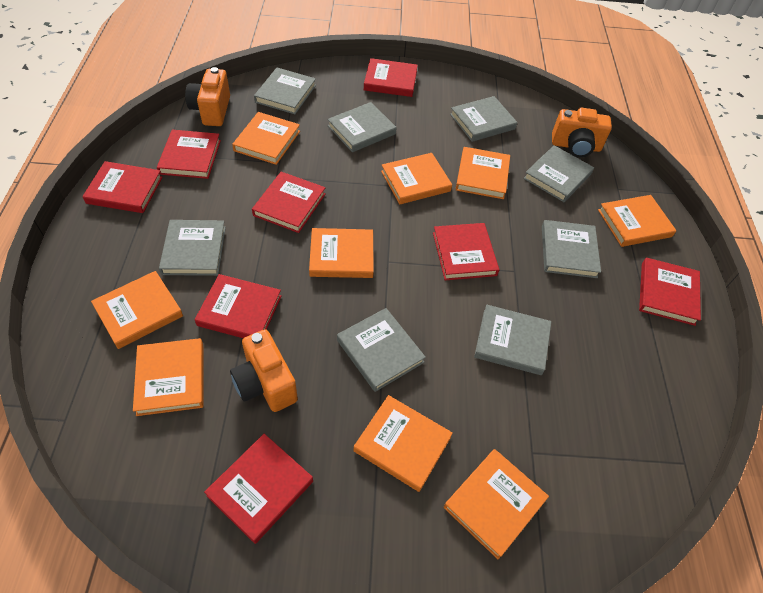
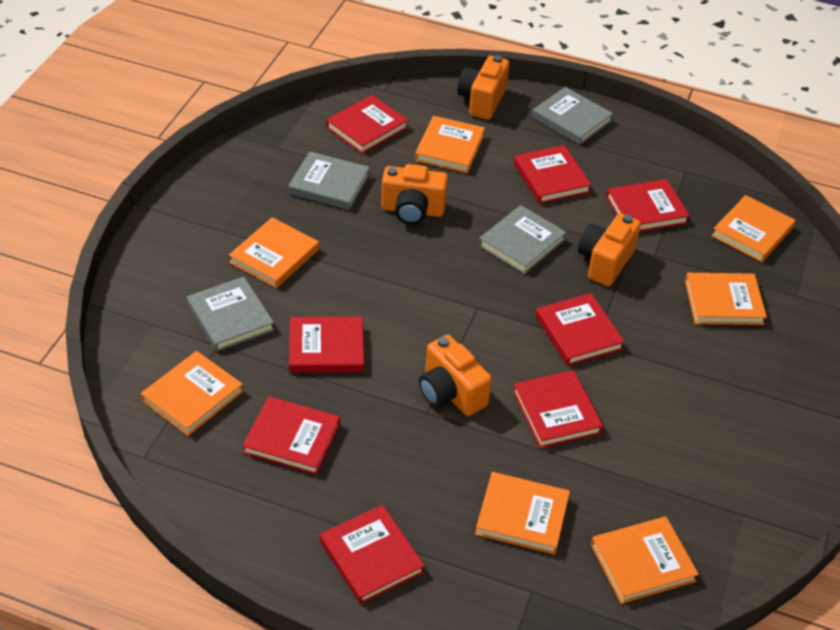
grey book: 8 -> 4
orange book: 9 -> 7
orange camera: 3 -> 4

